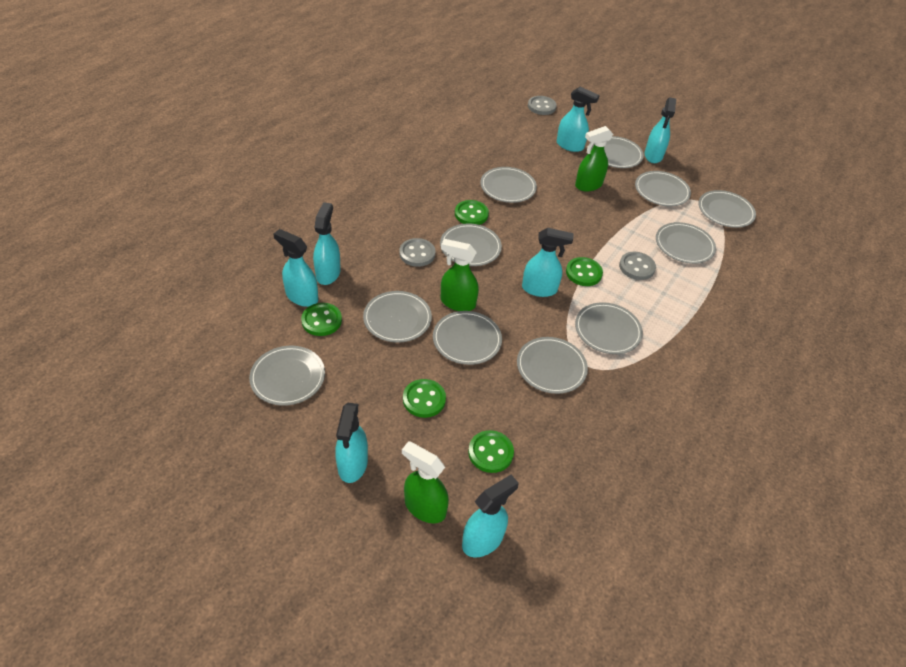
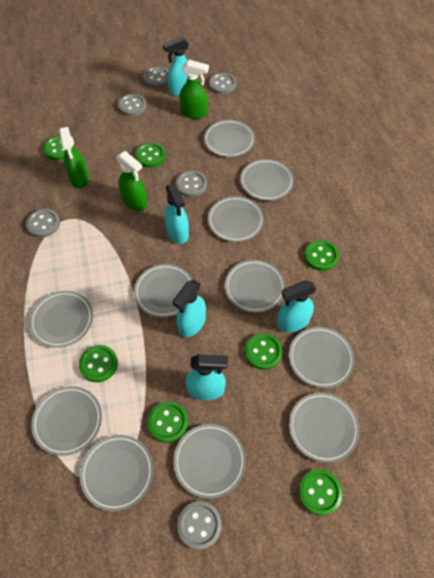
green button: 5 -> 7
grey button: 3 -> 6
turquoise spray bottle: 7 -> 5

